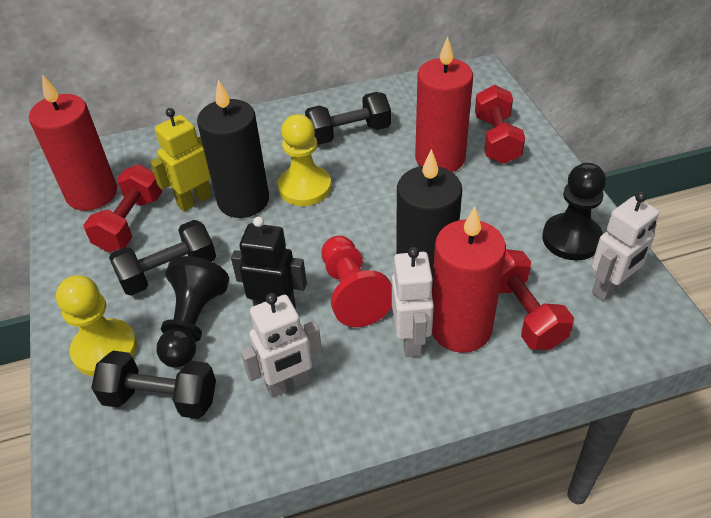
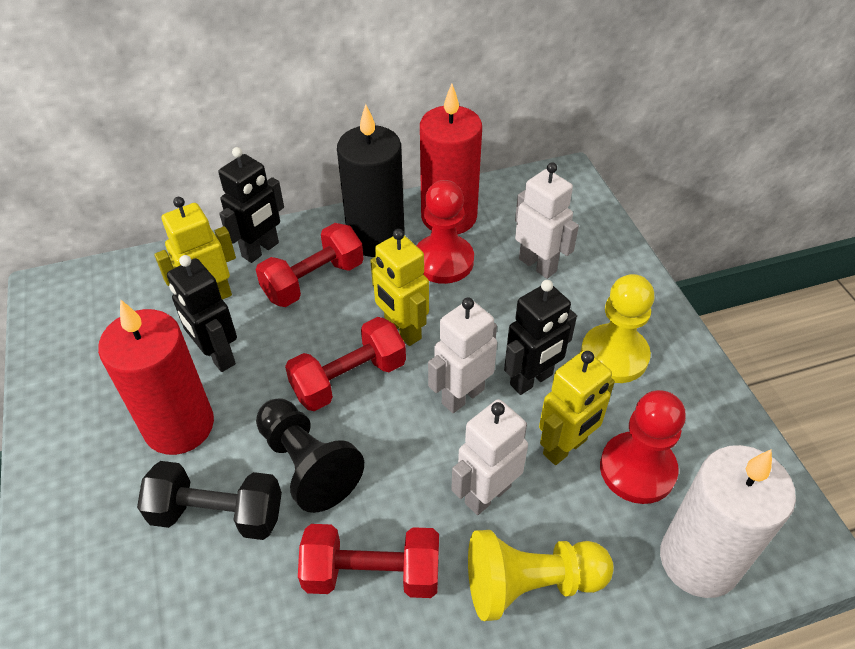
black candle: 2 -> 1
black dumbbell: 3 -> 1
black pawn: 2 -> 1
black robot: 1 -> 3
red candle: 3 -> 2
red pawn: 1 -> 2
white candle: 0 -> 1
yellow robot: 1 -> 3

